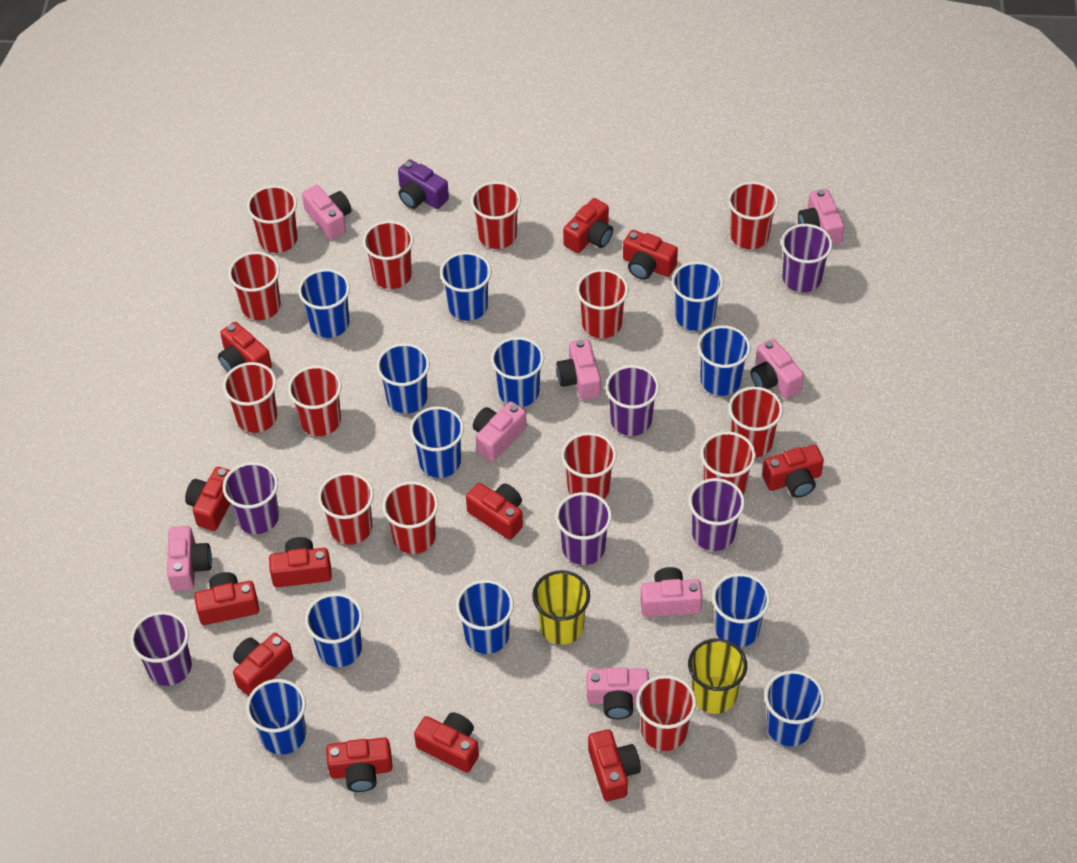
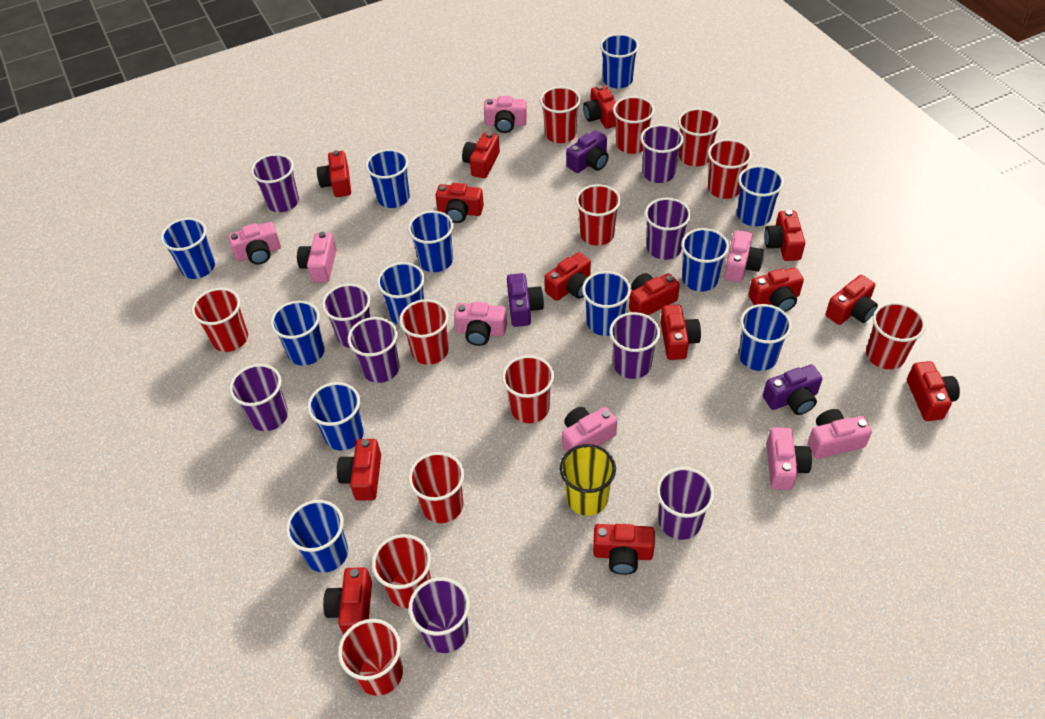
purple camera: 1 -> 3
purple cup: 6 -> 9
red camera: 12 -> 14
red cup: 14 -> 12
yellow cup: 2 -> 1

